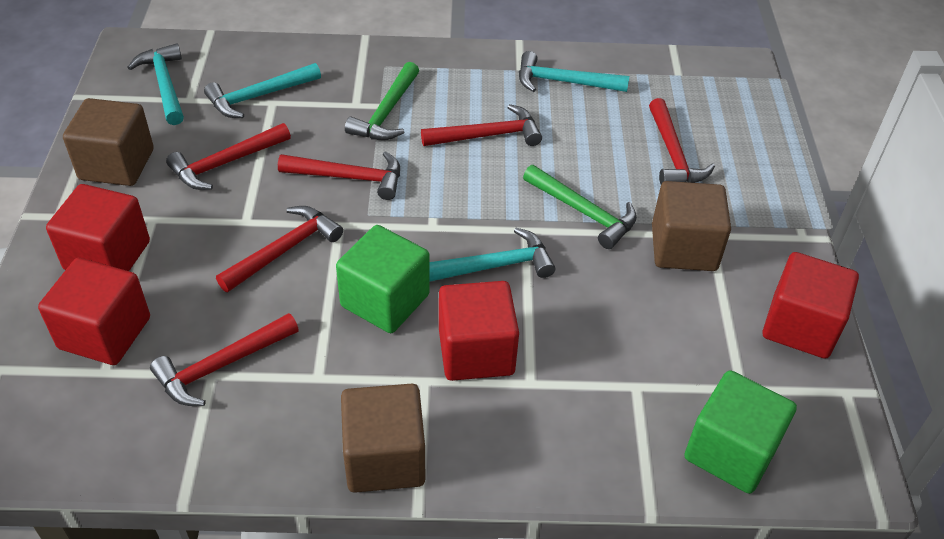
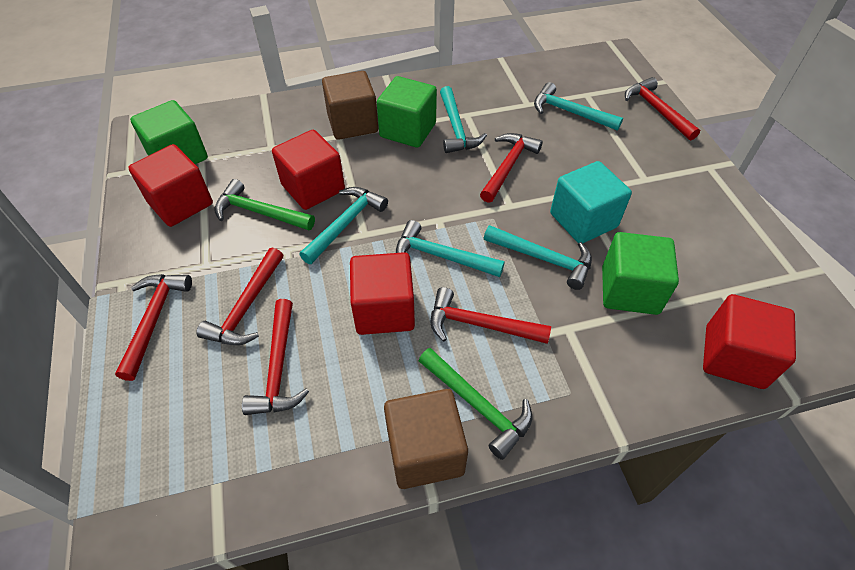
brown cube: 3 -> 2
green cube: 2 -> 3
turquoise cube: 0 -> 1
turquoise hammer: 4 -> 5

